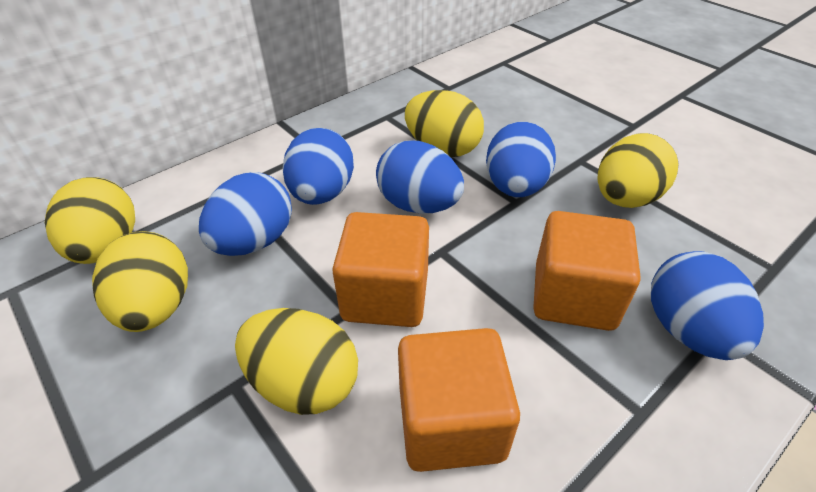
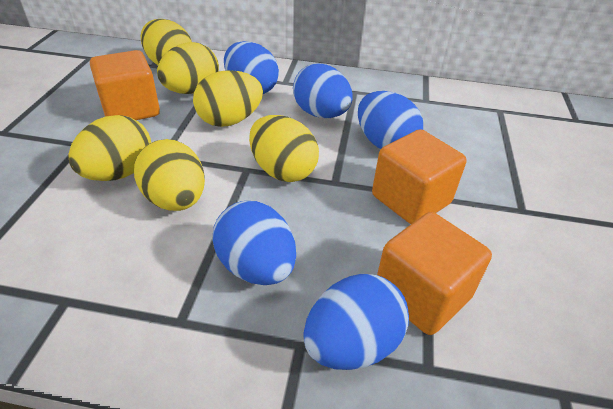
yellow egg: 5 -> 6

